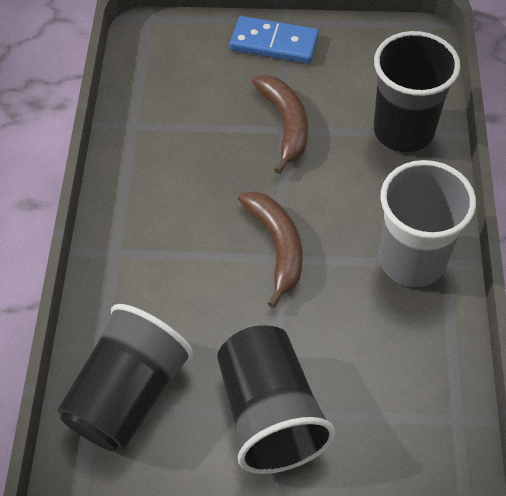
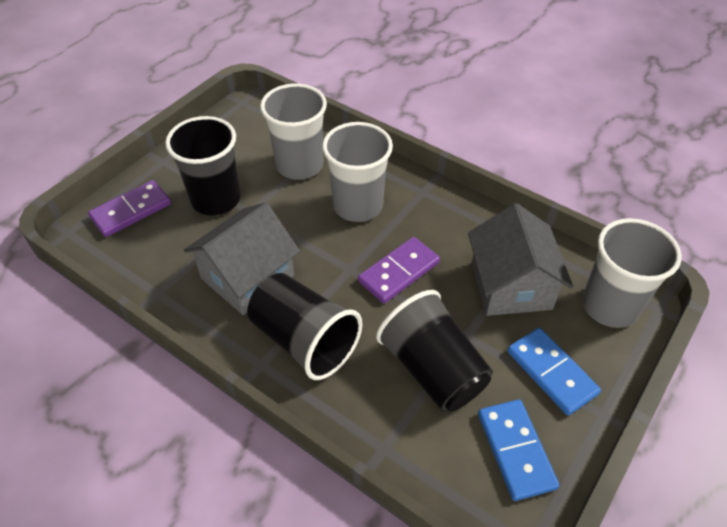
blue domino: 1 -> 2
brown banana: 2 -> 0
grey cup: 1 -> 3
grey house: 0 -> 2
purple domino: 0 -> 2

